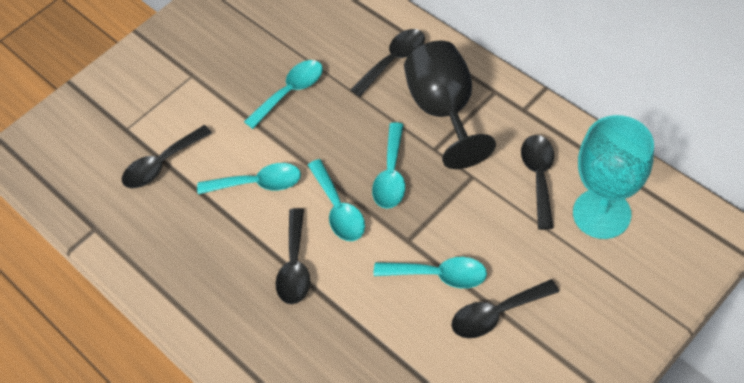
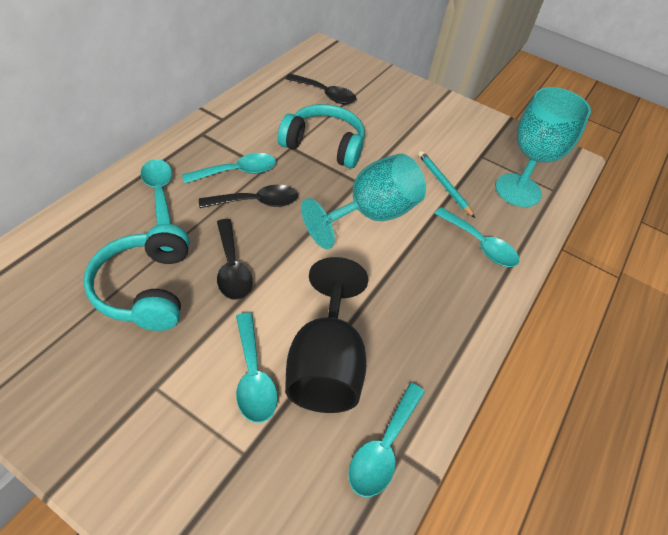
black spoon: 5 -> 3
turquoise goblet: 1 -> 2
turquoise headphones: 0 -> 2
turquoise pencil: 0 -> 1

